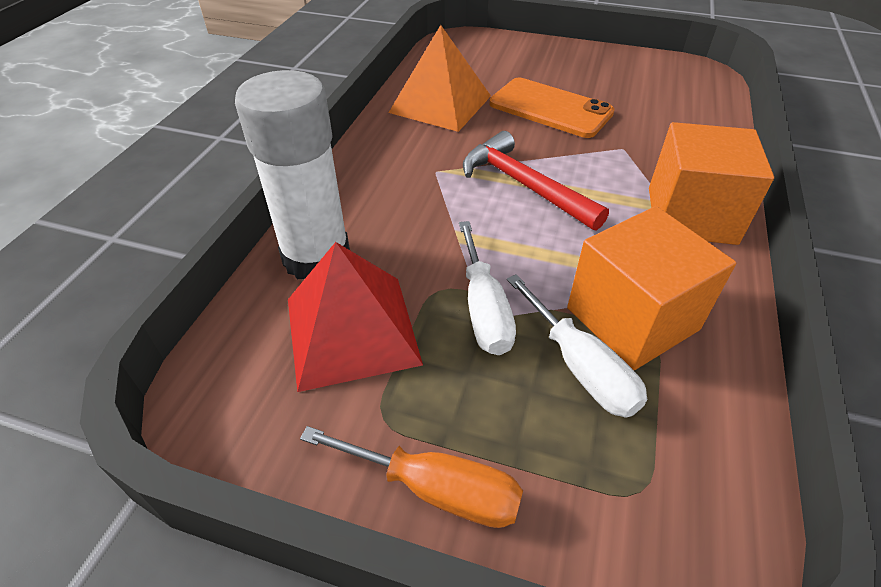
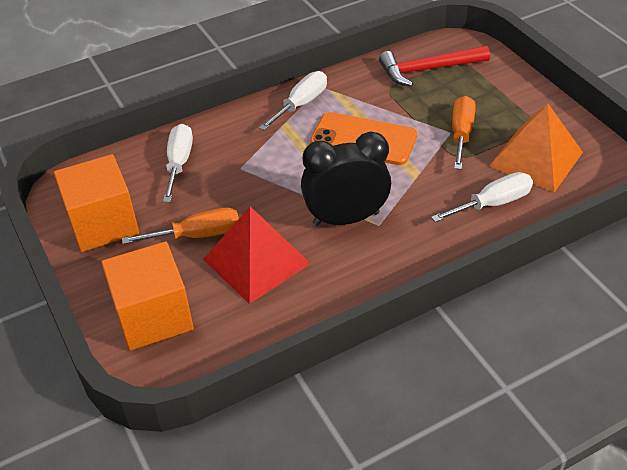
black clock: 0 -> 1
orange screwdriver: 1 -> 2
white glue stick: 1 -> 0
white screwdriver: 2 -> 3

